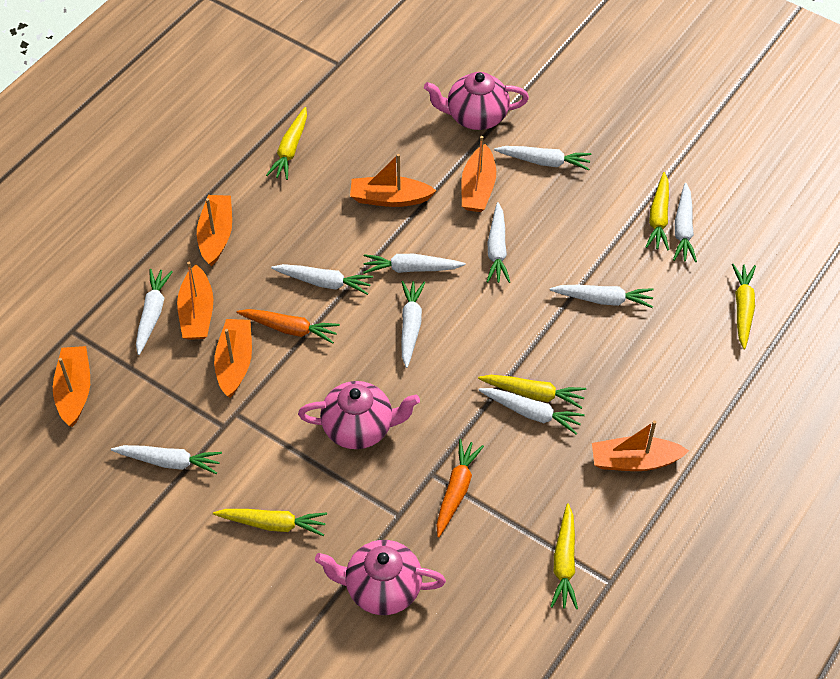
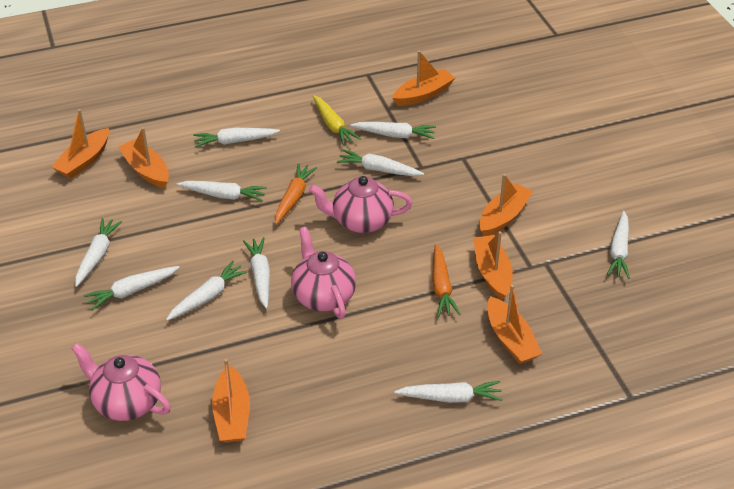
yellow carrot: 6 -> 1

